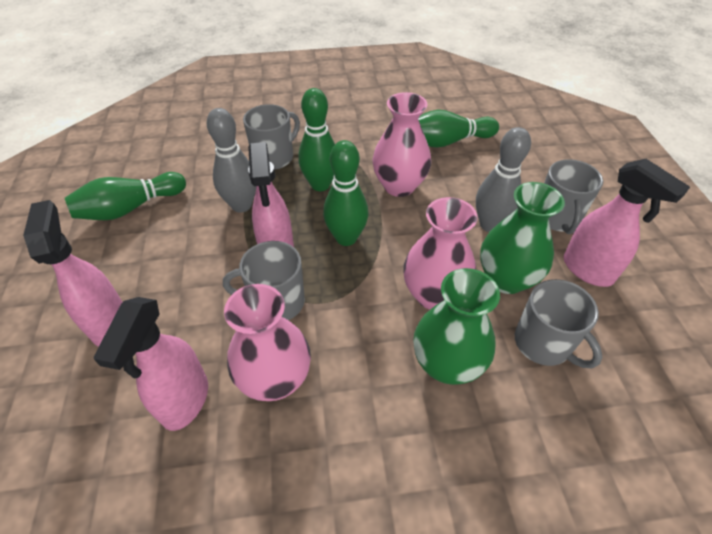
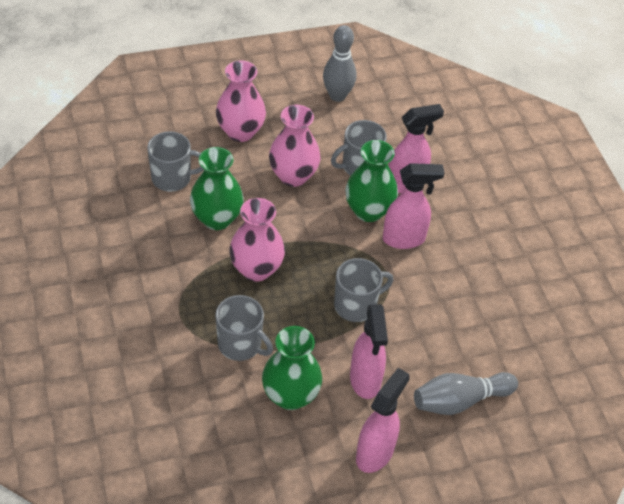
green bowling pin: 4 -> 0
green vase: 2 -> 3

